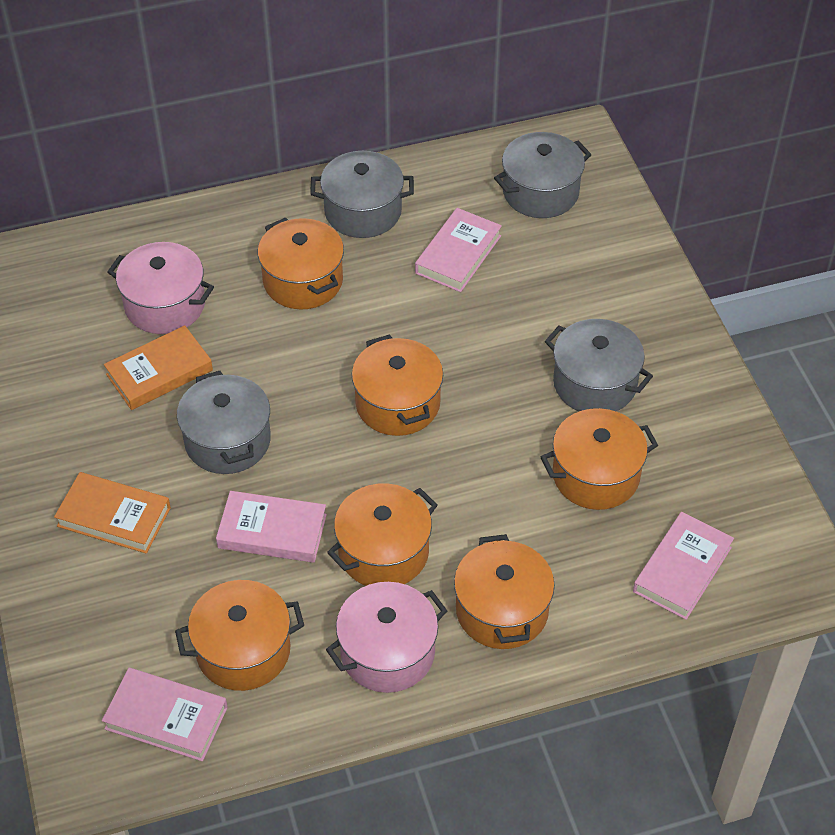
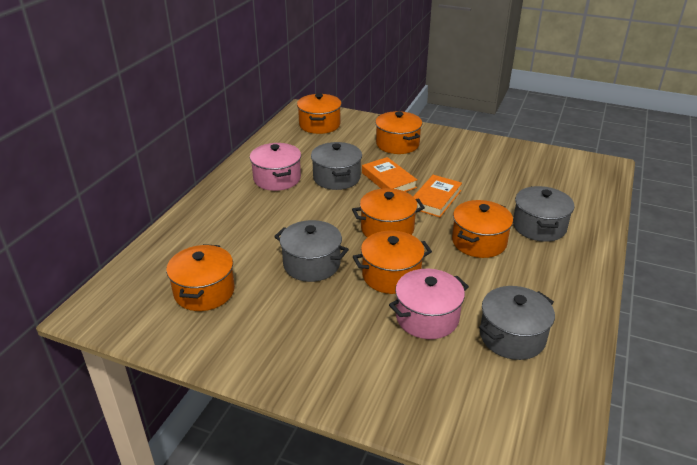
pink book: 4 -> 0

